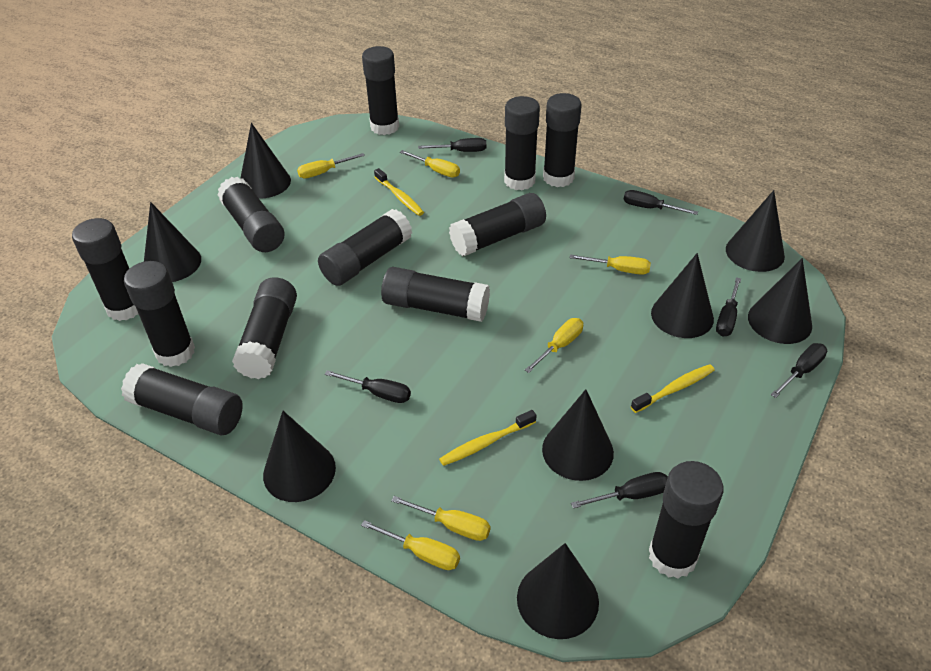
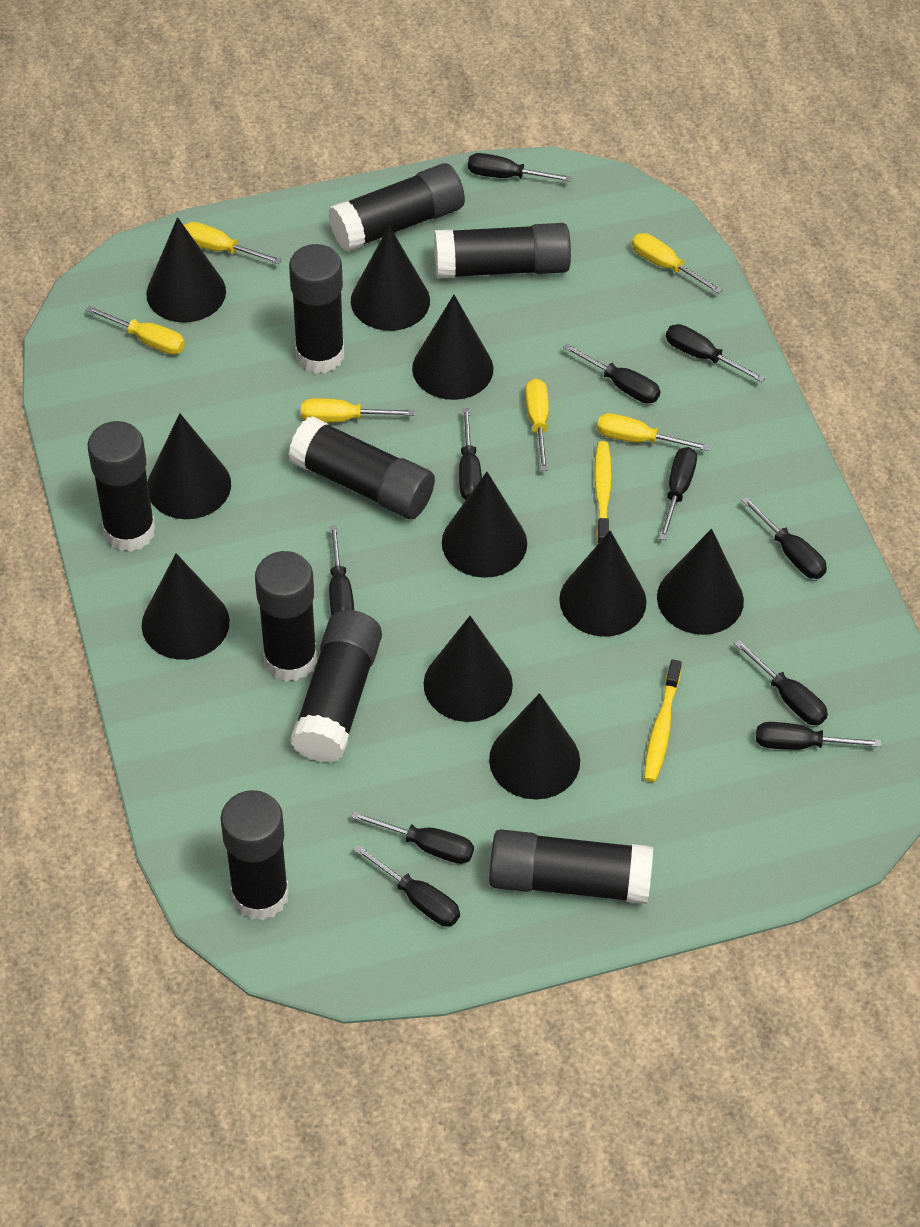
black cone: 8 -> 10
black glue stick: 12 -> 9
black screwdriver: 6 -> 11
yellow toothbrush: 3 -> 2

